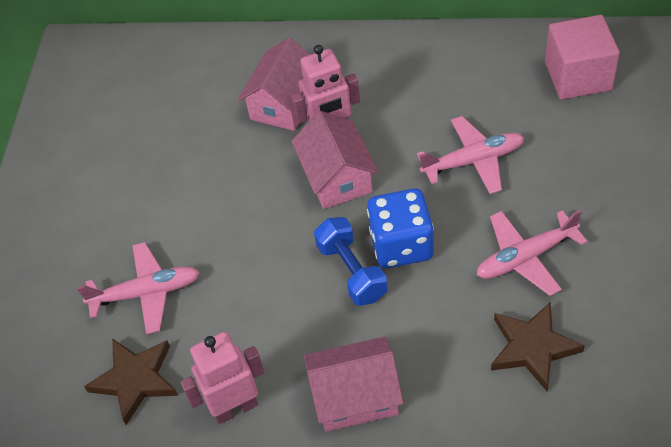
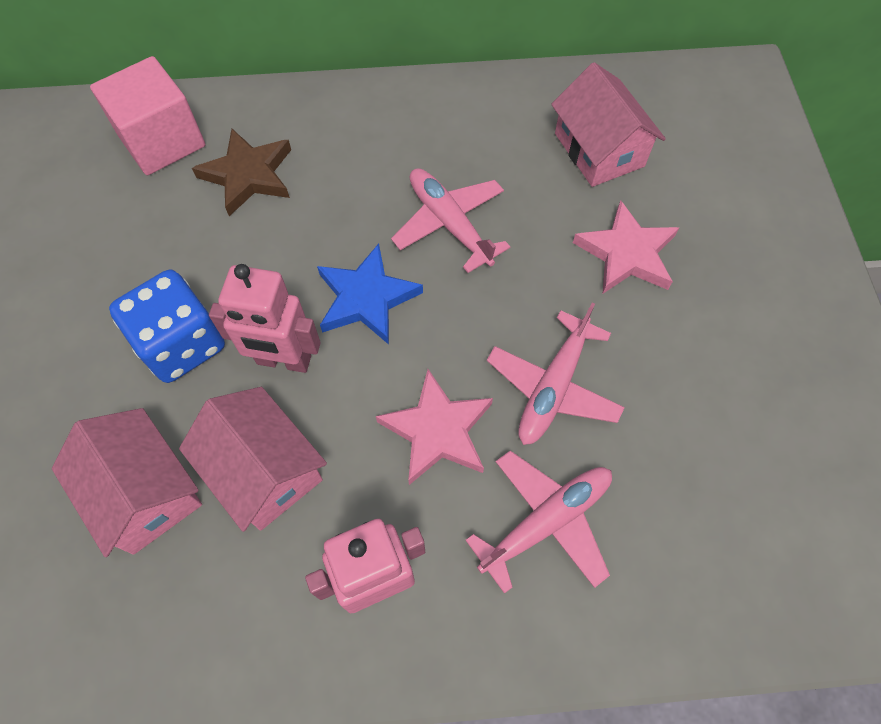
blue dumbbell: 1 -> 0
blue star: 0 -> 1
brown star: 2 -> 1
pink star: 0 -> 2

